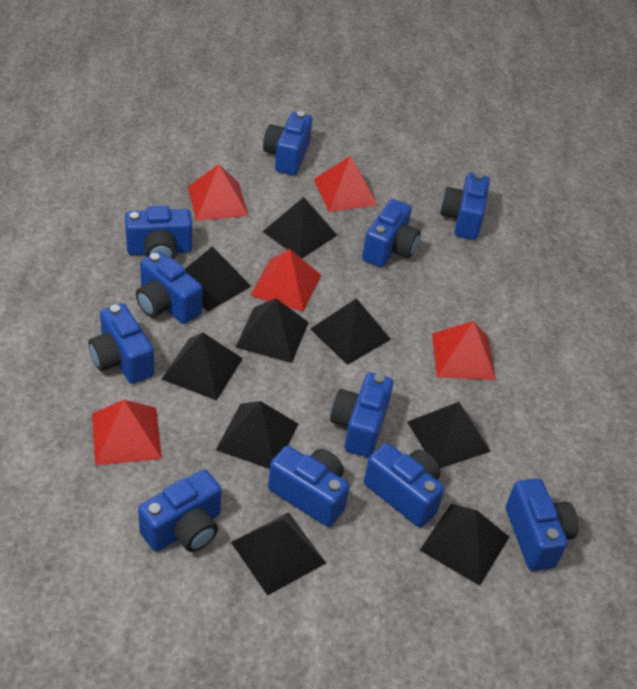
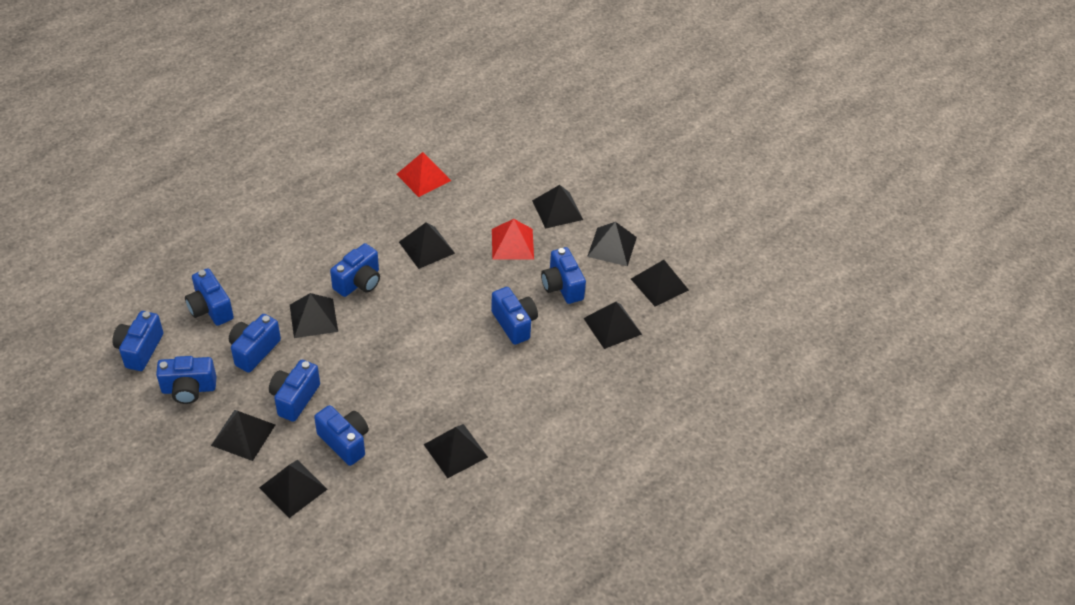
blue camera: 11 -> 9
red pyramid: 5 -> 2

